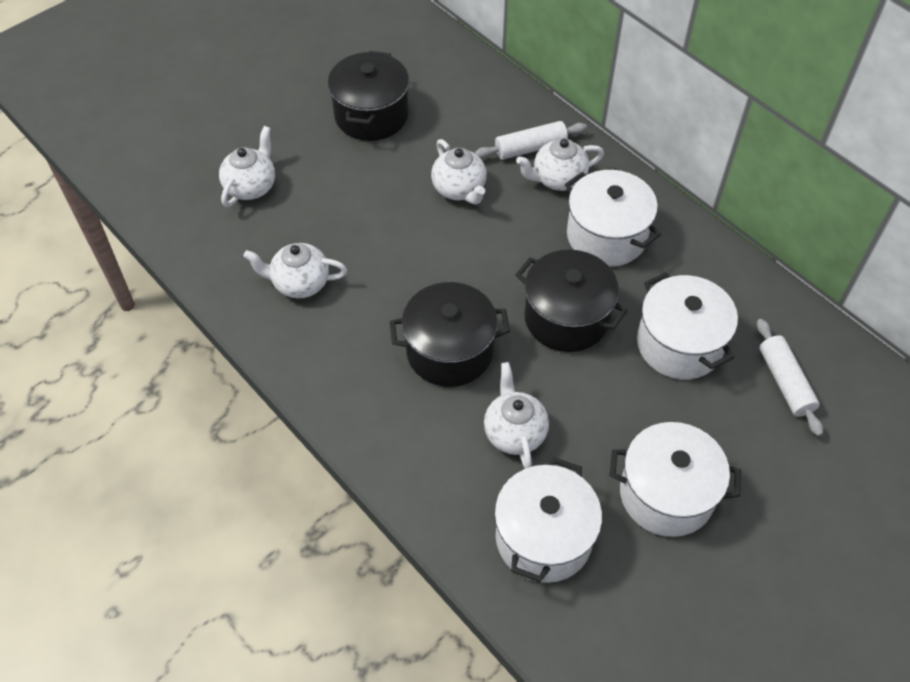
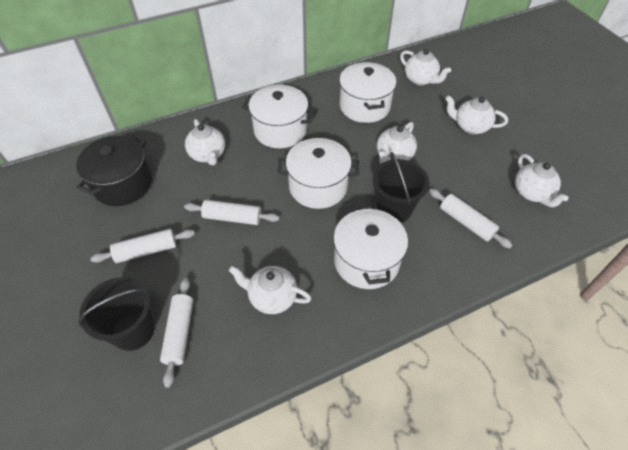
black bucket: 0 -> 2
black pot: 3 -> 1
white rolling pin: 2 -> 4
white teapot: 5 -> 6

